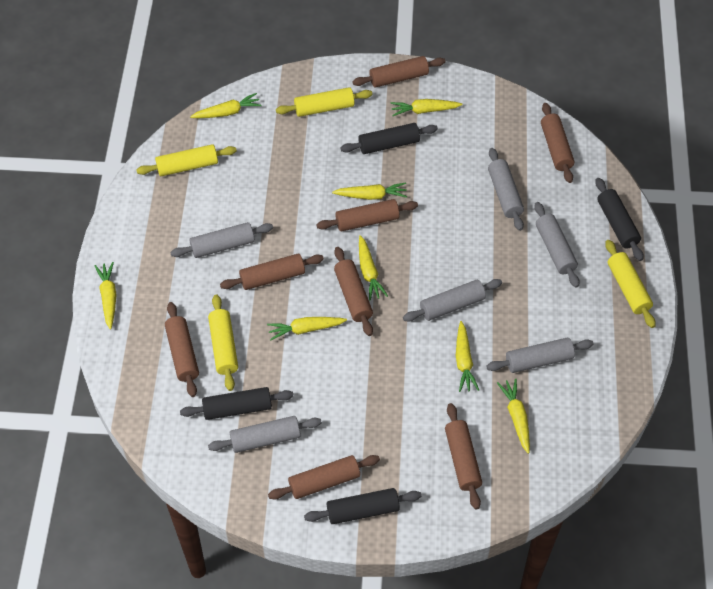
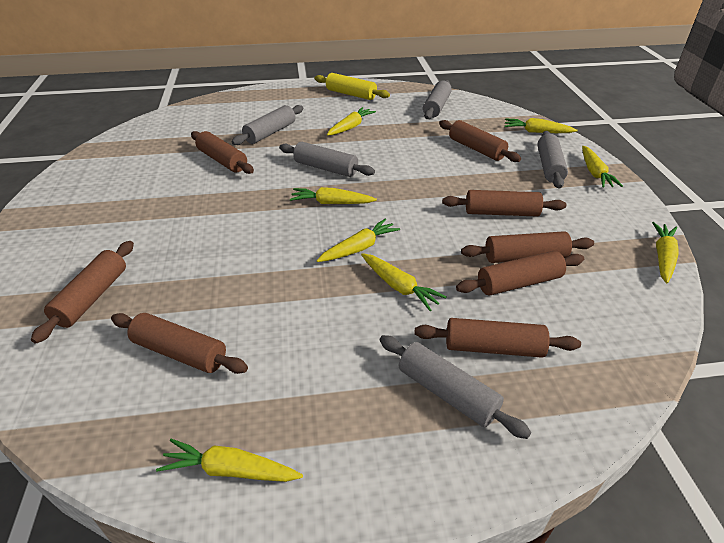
black rolling pin: 4 -> 0
grey rolling pin: 6 -> 5
yellow rolling pin: 4 -> 1

